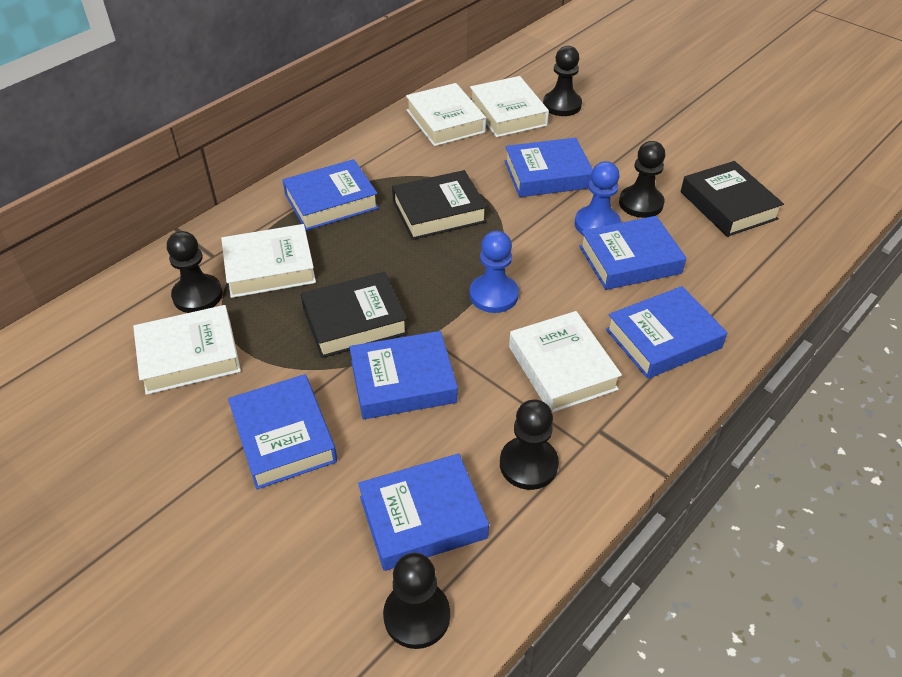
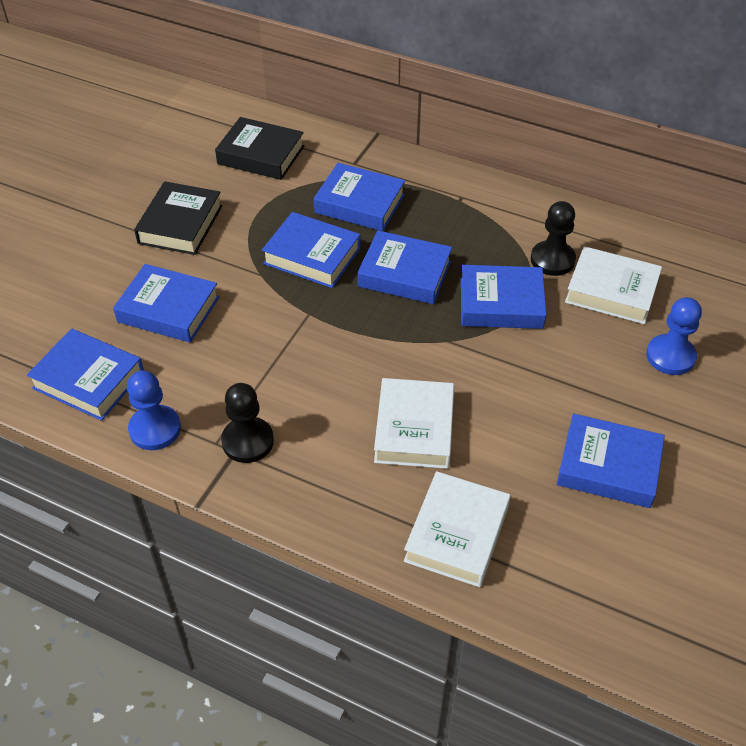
black book: 3 -> 2
black pawn: 5 -> 2
white book: 5 -> 3

